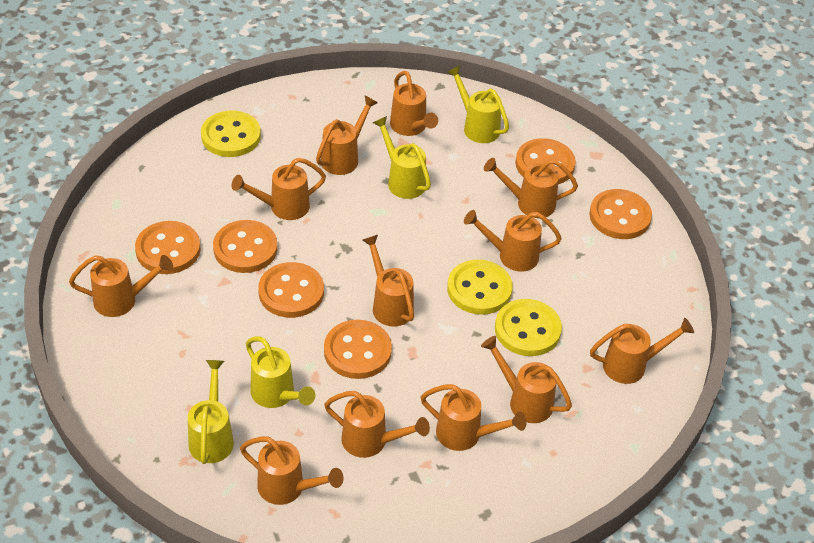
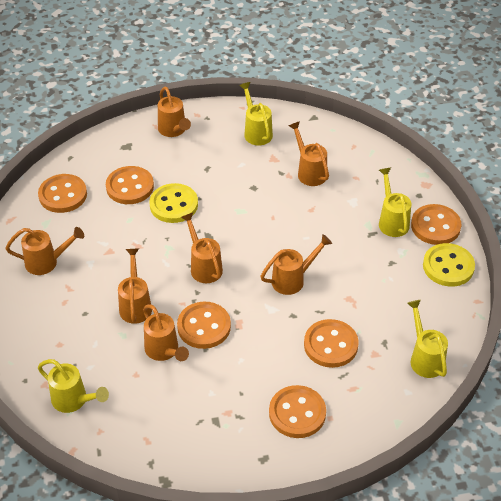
orange watering can: 12 -> 7
yellow button: 3 -> 2

